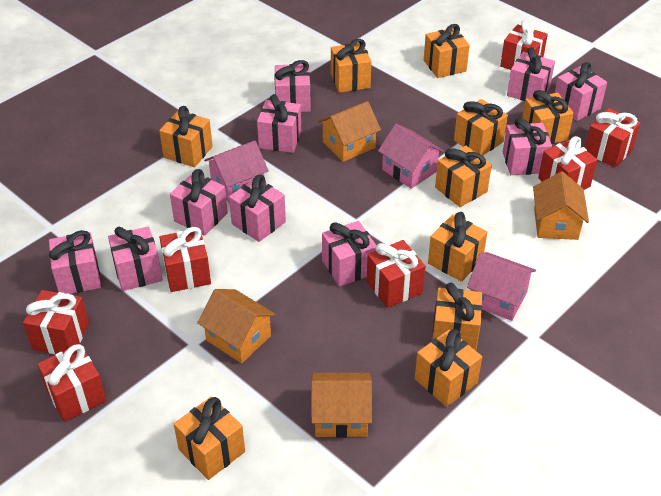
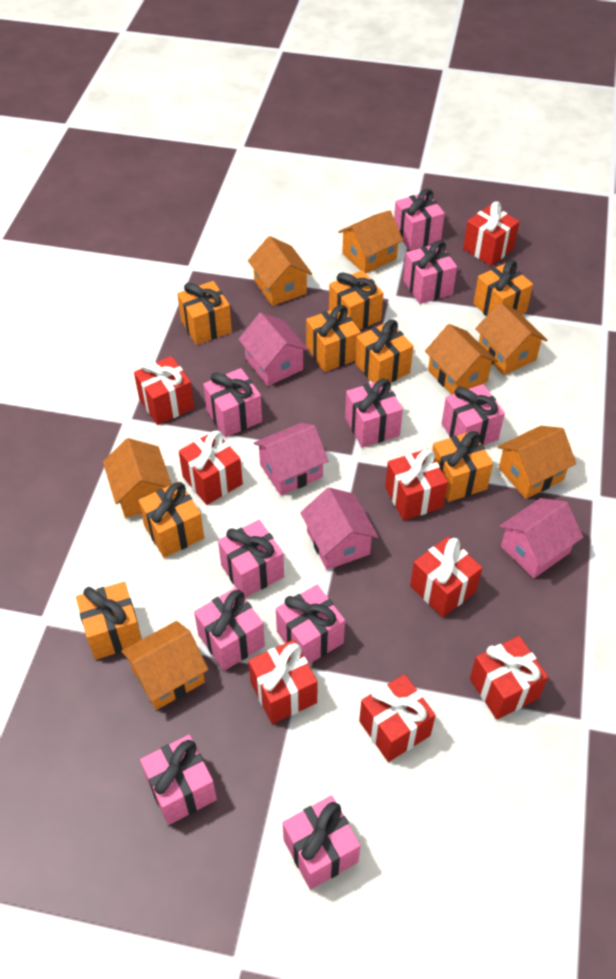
orange gift: 10 -> 8
orange house: 4 -> 7
pink house: 3 -> 4
red gift: 7 -> 8

